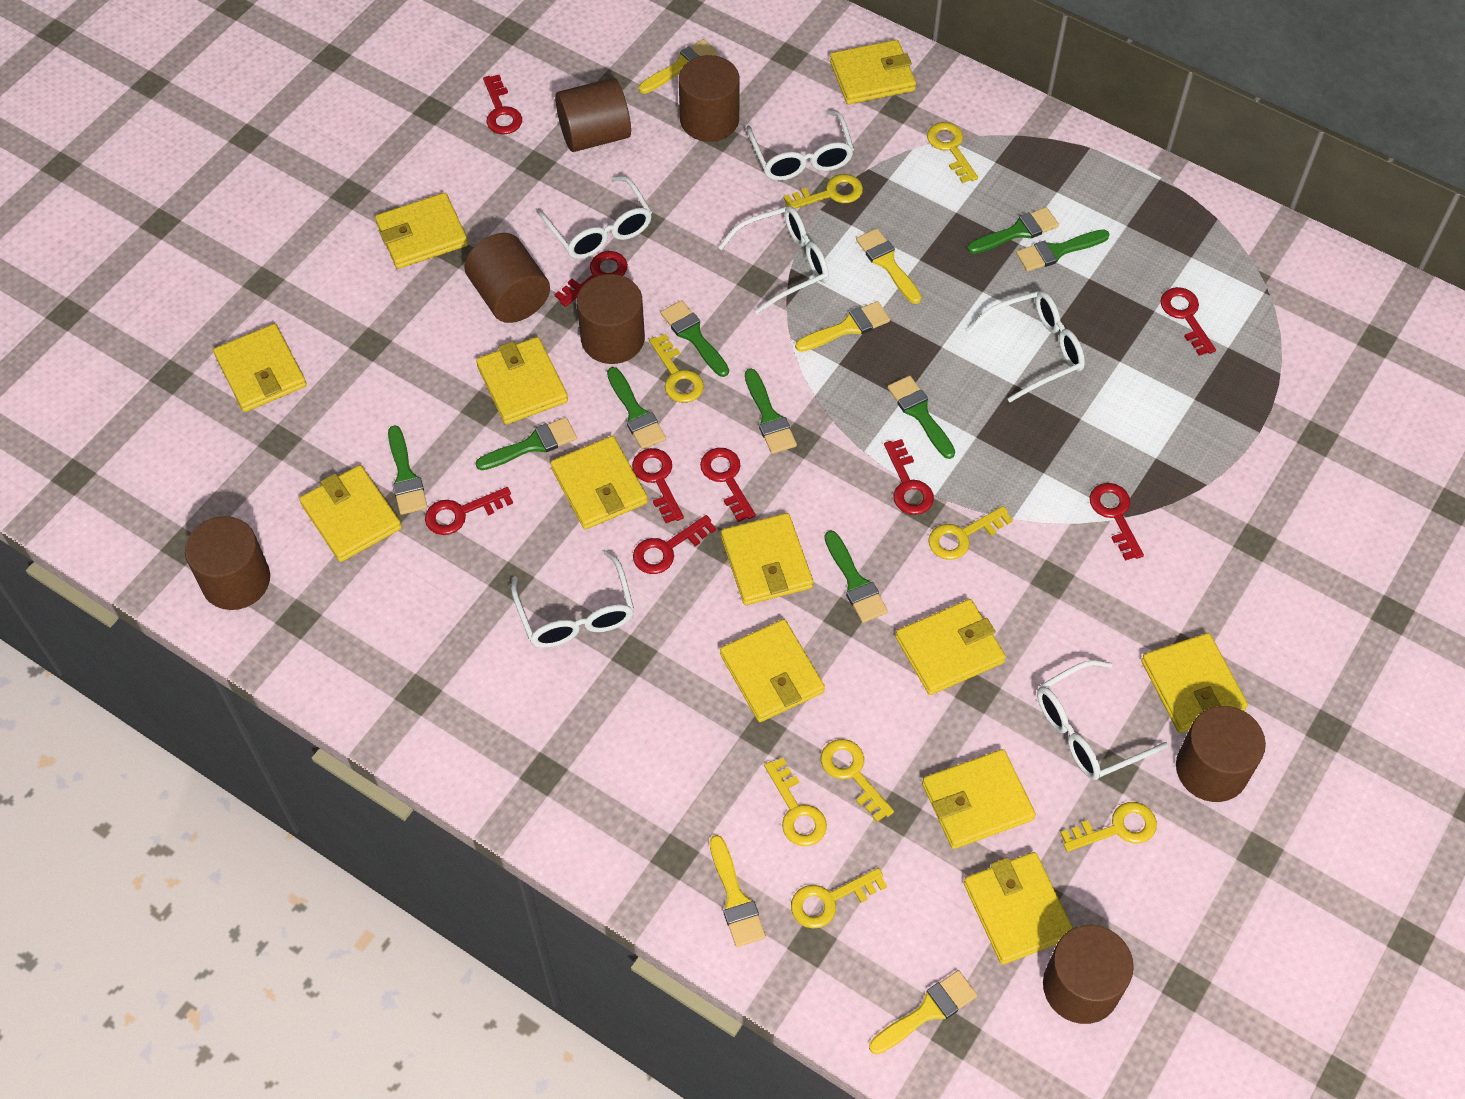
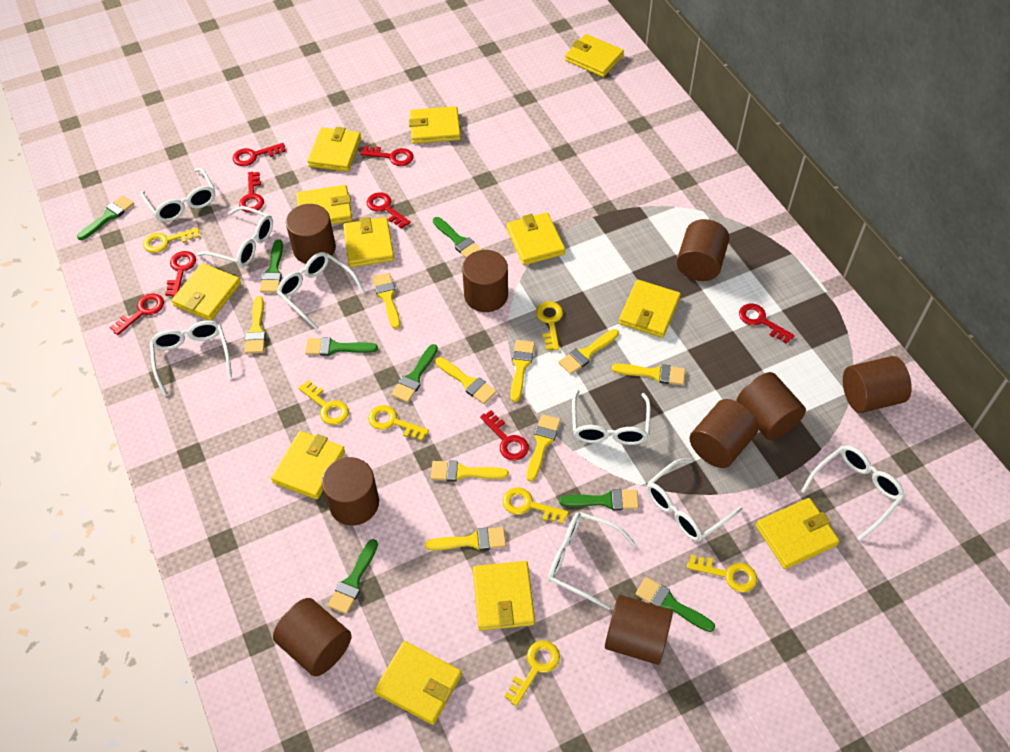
brown cylinder: 7 -> 9
green brush: 9 -> 8
red key: 9 -> 8
white glasses: 6 -> 8
yellow brush: 5 -> 9
yellow key: 8 -> 7

